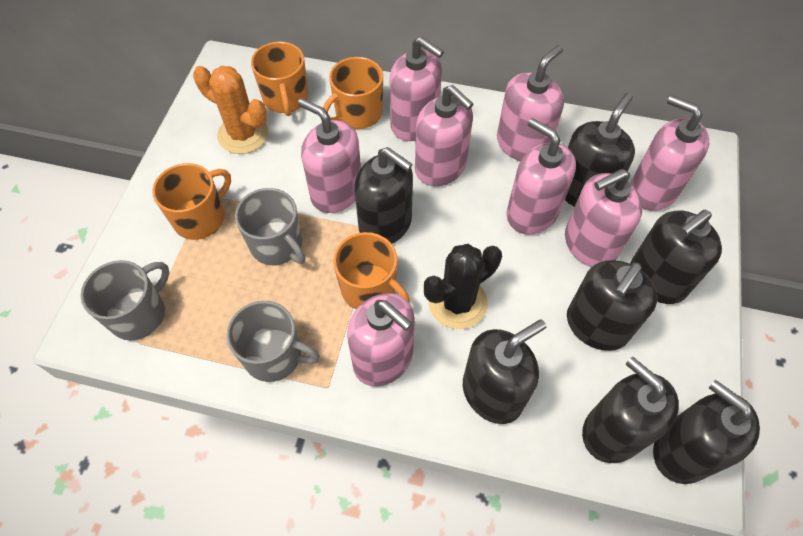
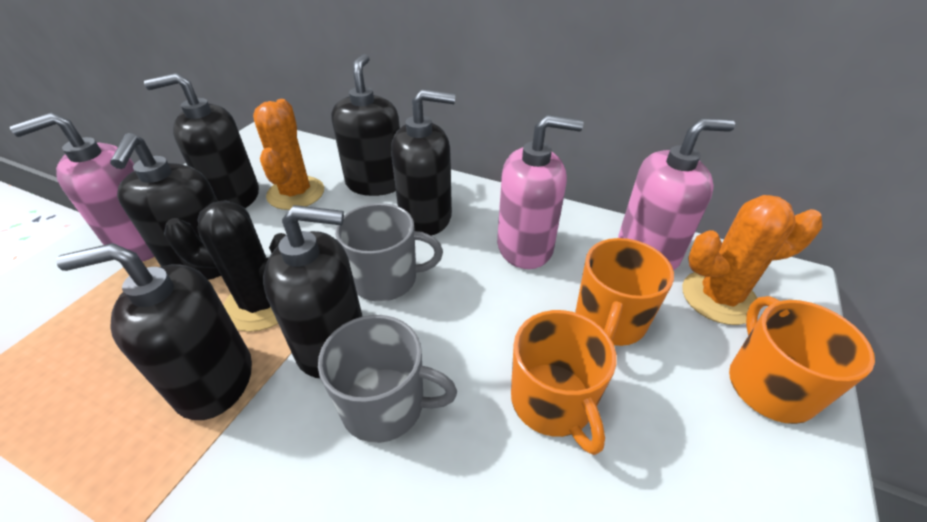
black soap dispenser: 7 -> 6
grey mug: 3 -> 2
orange cactus: 1 -> 2
orange mug: 4 -> 3
pink soap dispenser: 8 -> 3

